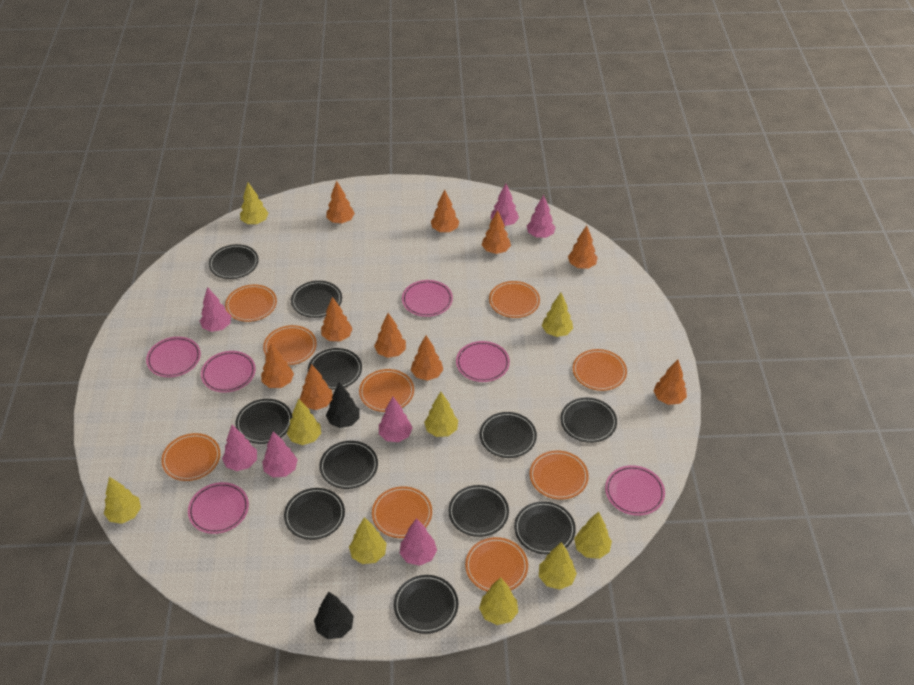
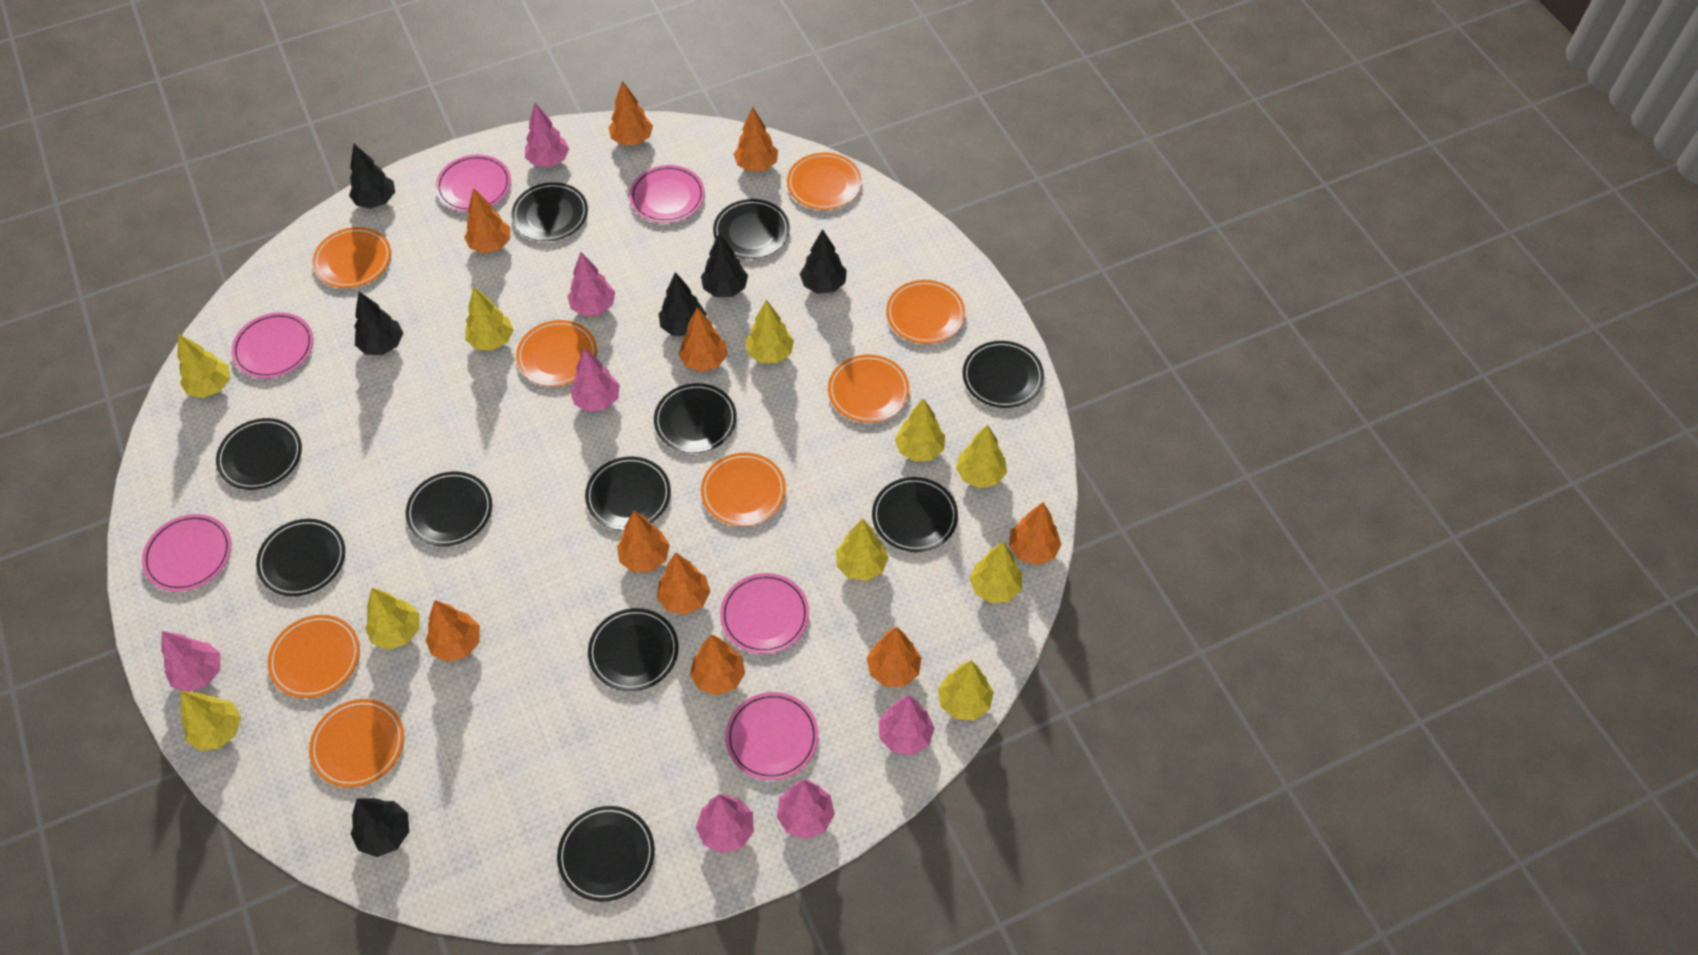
black tree: 2 -> 6
orange plate: 9 -> 8
yellow tree: 9 -> 10

